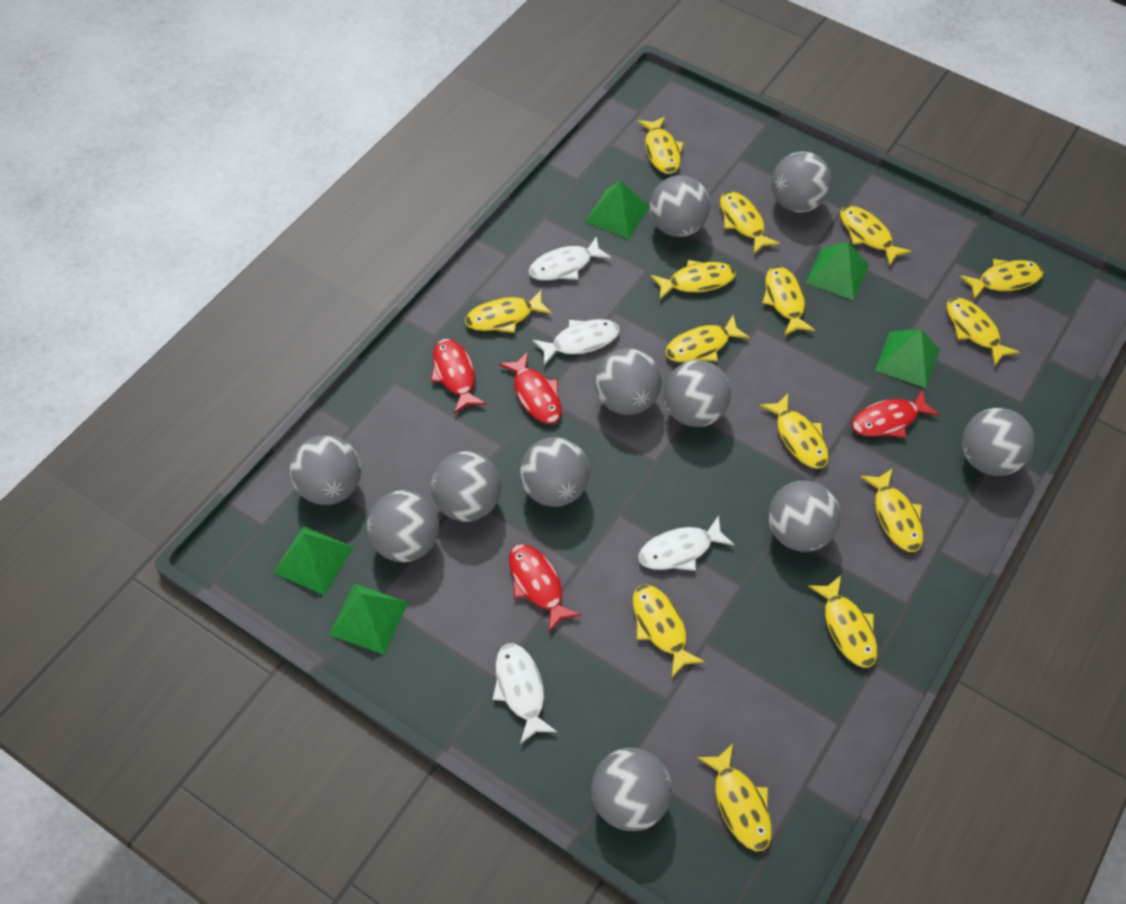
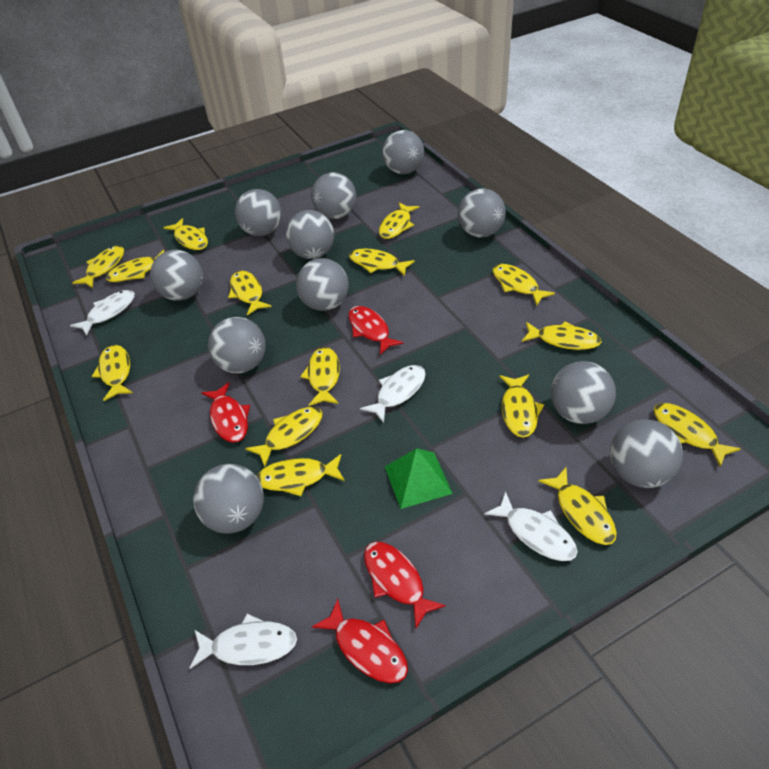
green pyramid: 5 -> 1
yellow fish: 14 -> 15

